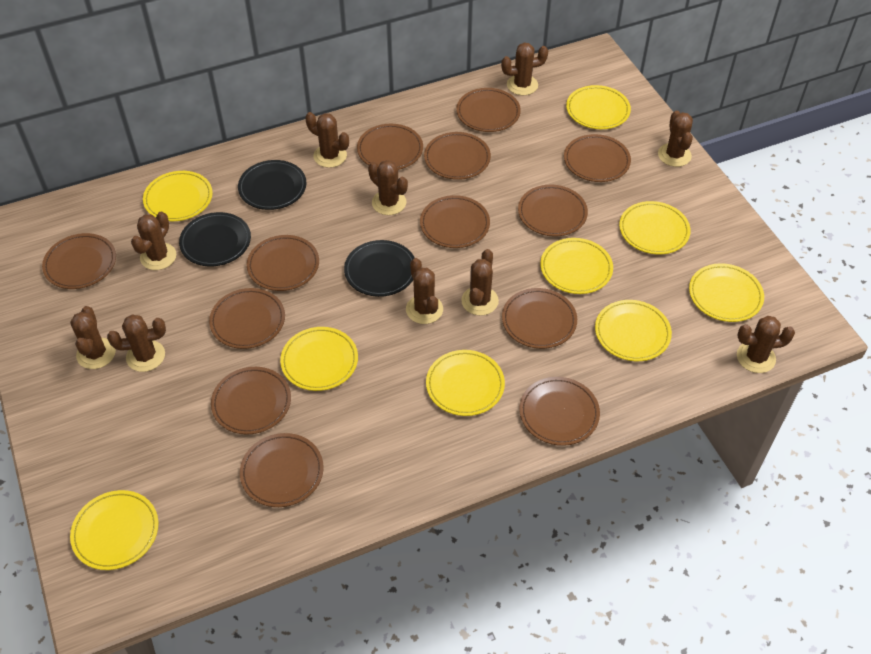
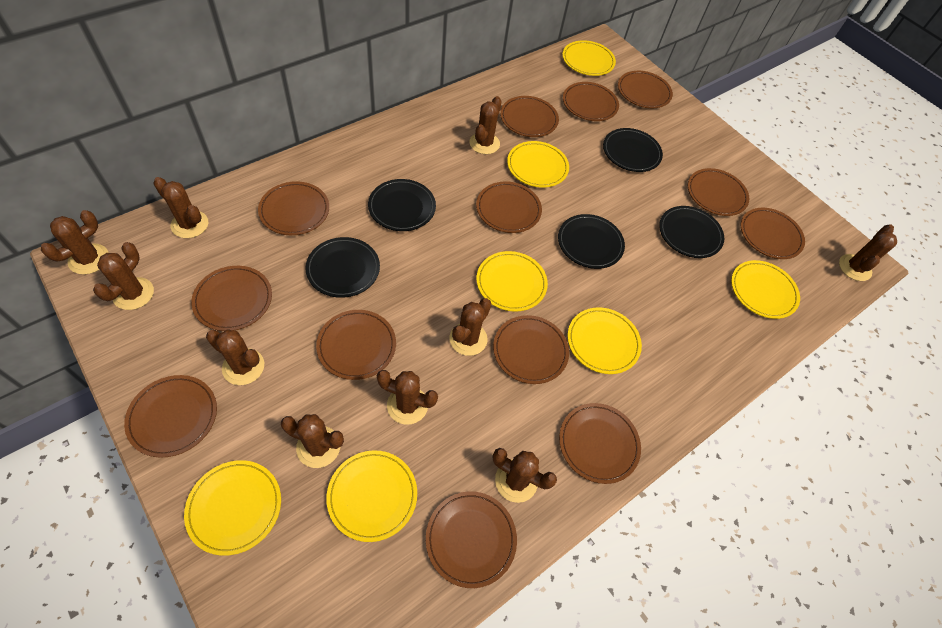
black plate: 3 -> 5
yellow plate: 9 -> 7

